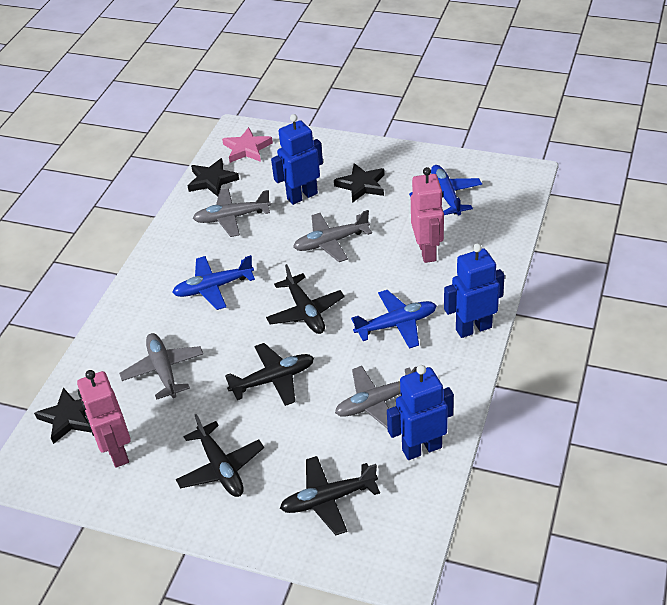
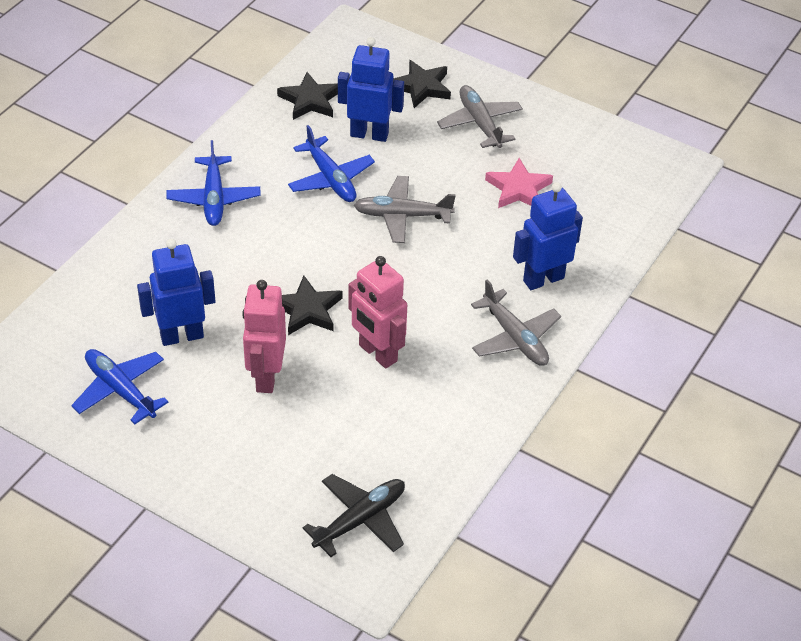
black plane: 4 -> 1
grey plane: 4 -> 3

